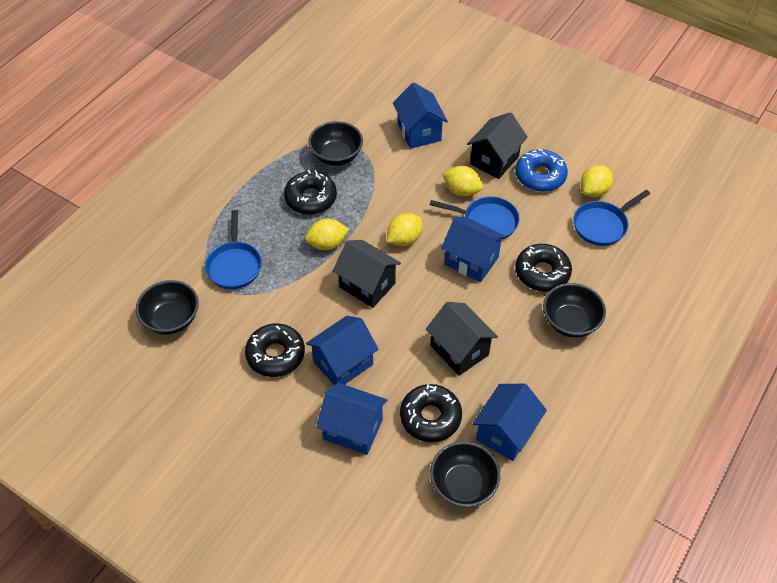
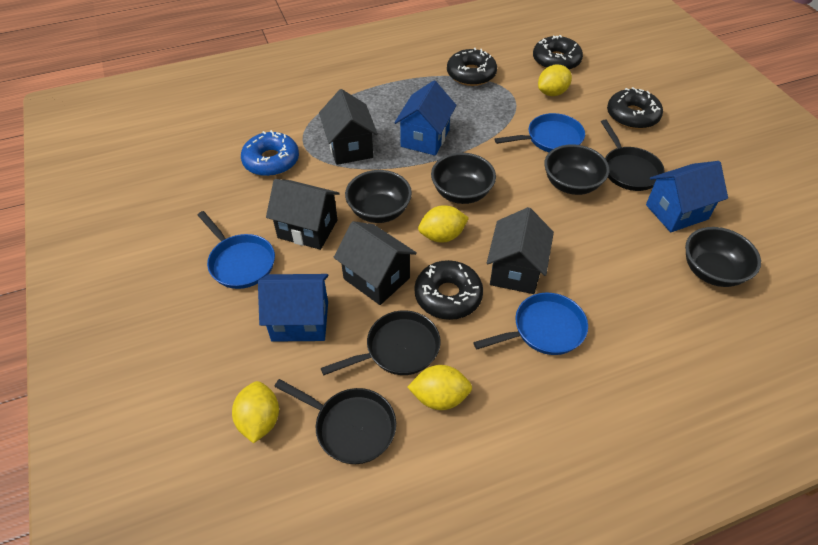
black house: 3 -> 4
black pan: 0 -> 3
blue house: 5 -> 3

